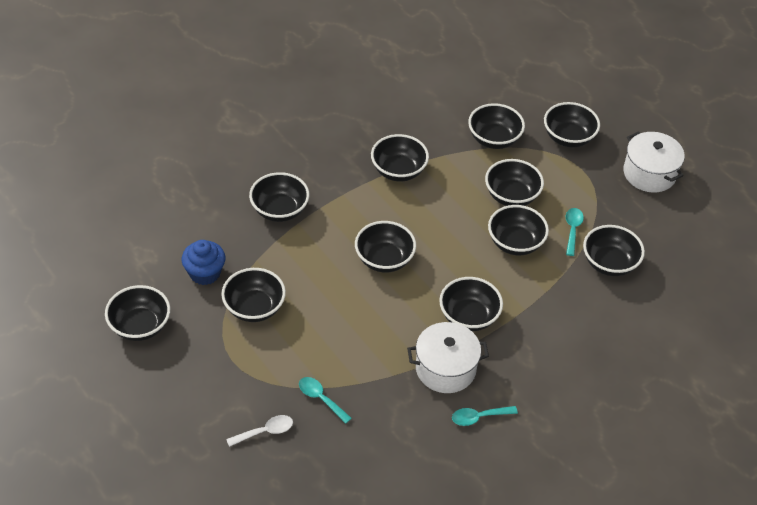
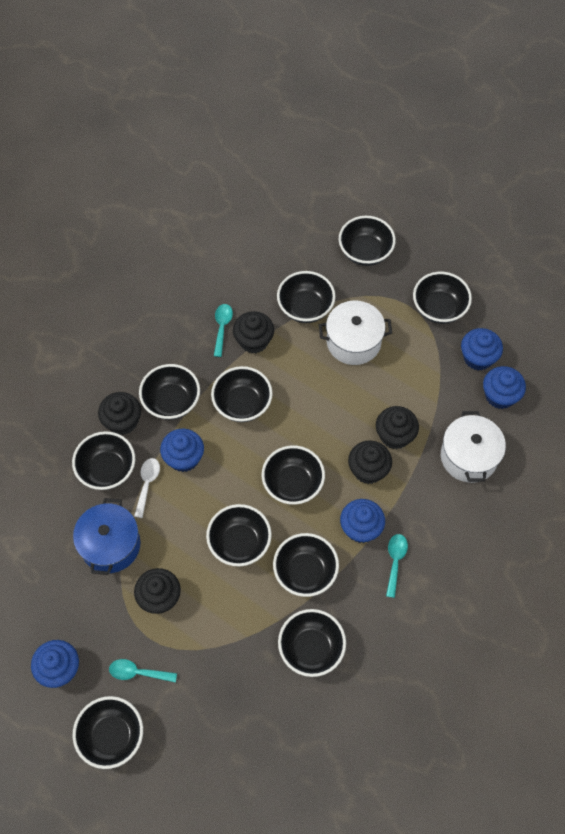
black cupcake: 0 -> 5
blue cupcake: 1 -> 5
blue pot: 0 -> 1

